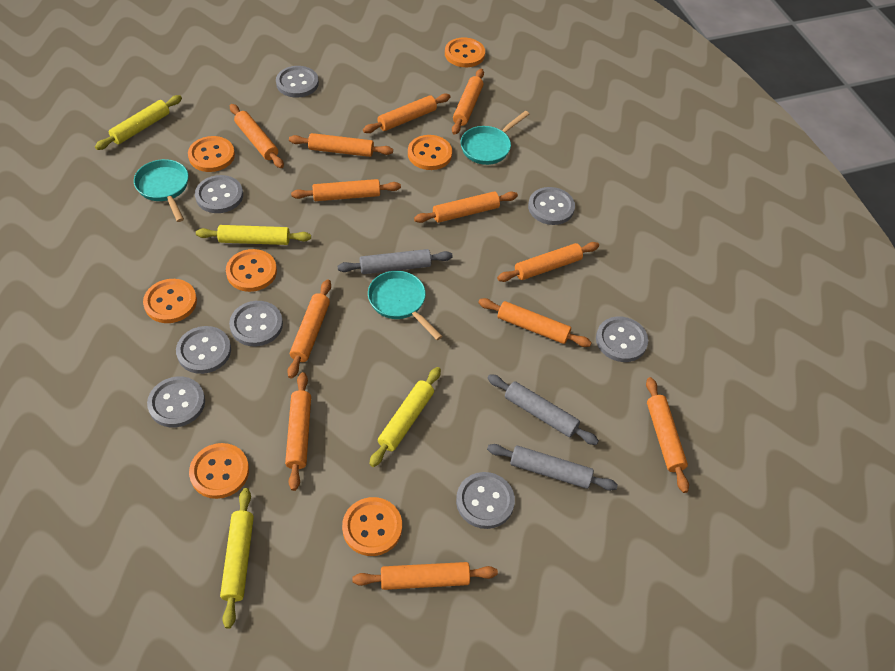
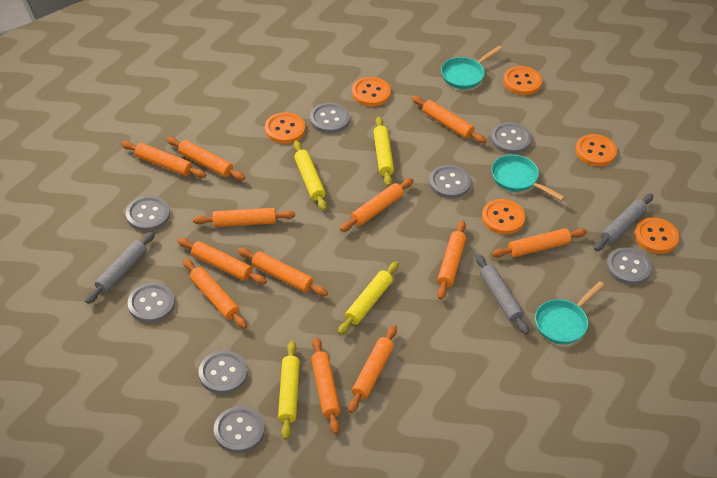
orange button: 7 -> 6

